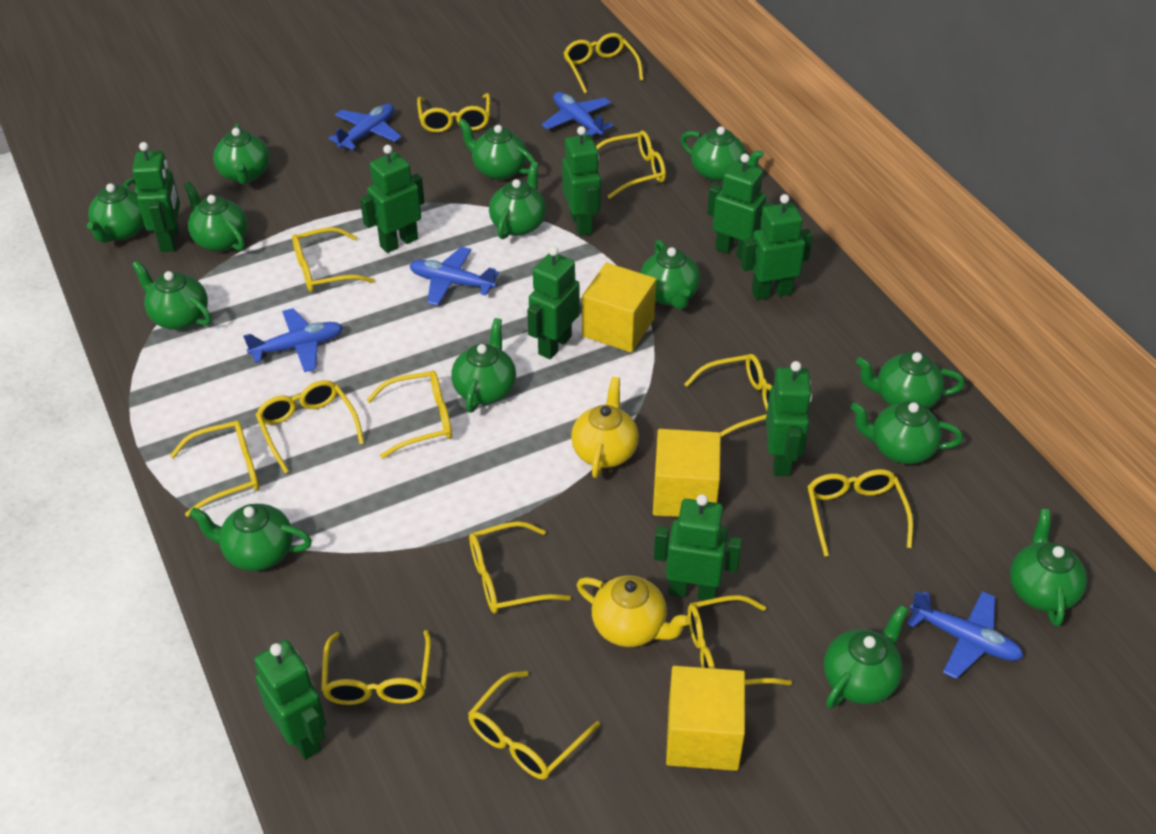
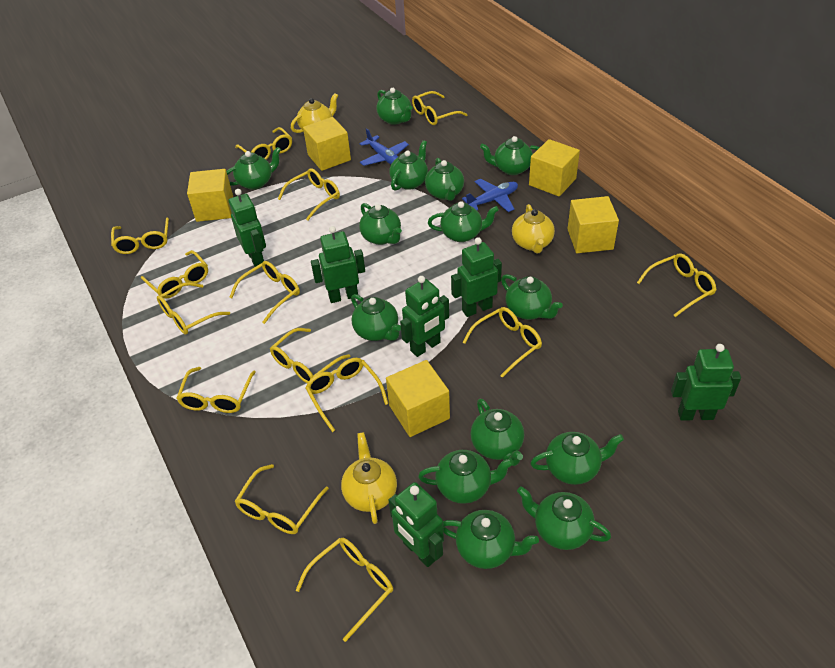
blue plane: 5 -> 2
green robot: 9 -> 6
yellow cube: 3 -> 5
yellow glasses: 13 -> 14
yellow teapot: 2 -> 3

